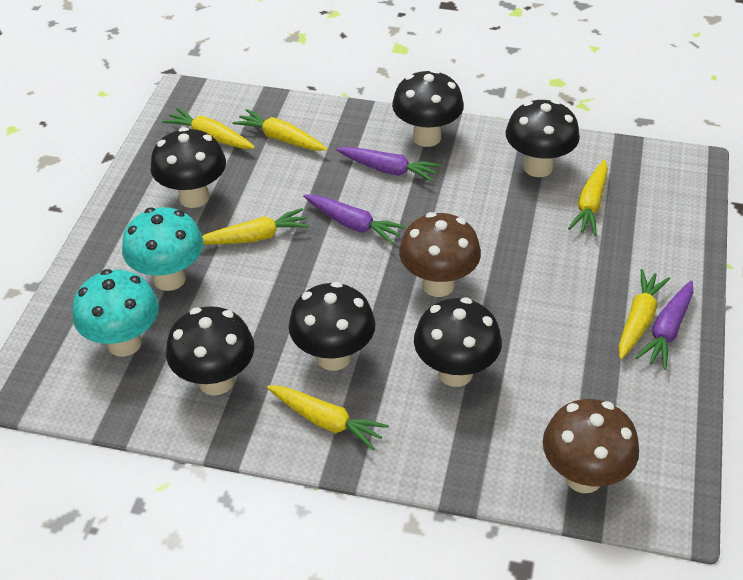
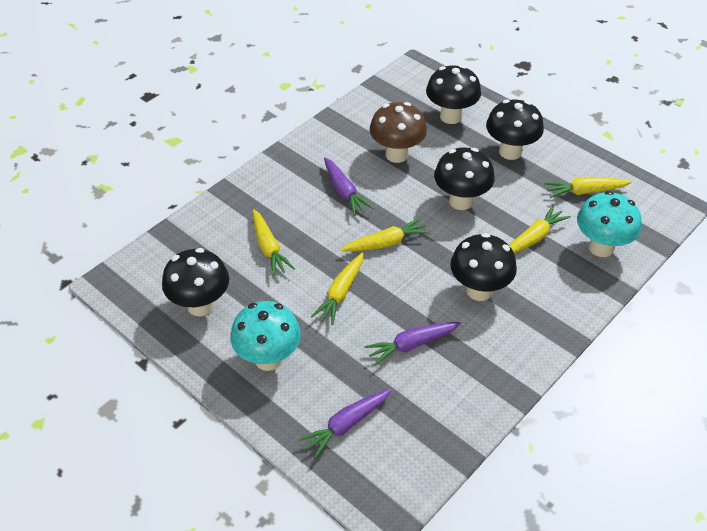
black mushroom: 6 -> 5
brown mushroom: 2 -> 1
yellow carrot: 6 -> 5

